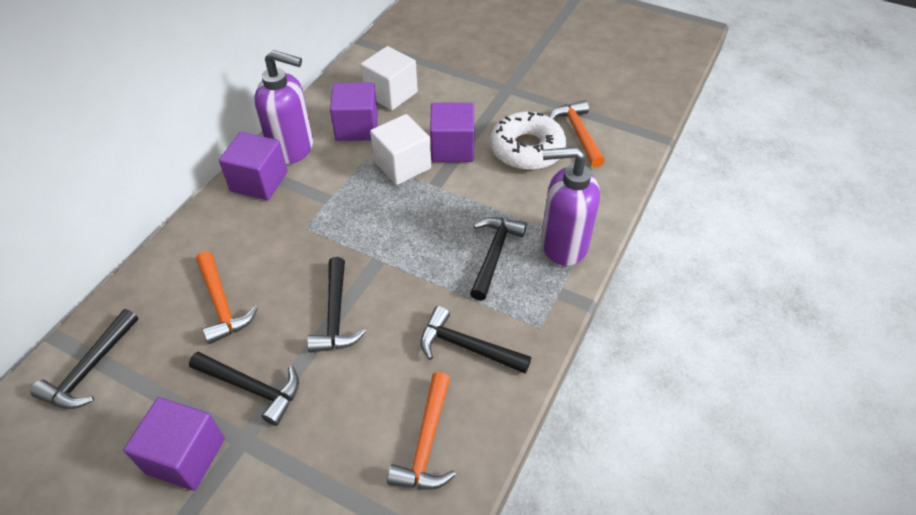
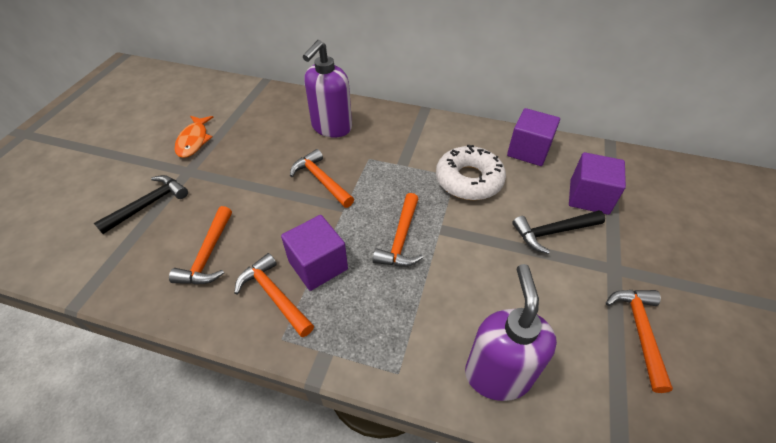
black hammer: 5 -> 2
orange fish: 0 -> 1
orange hammer: 3 -> 5
purple cube: 4 -> 3
white cube: 2 -> 0

